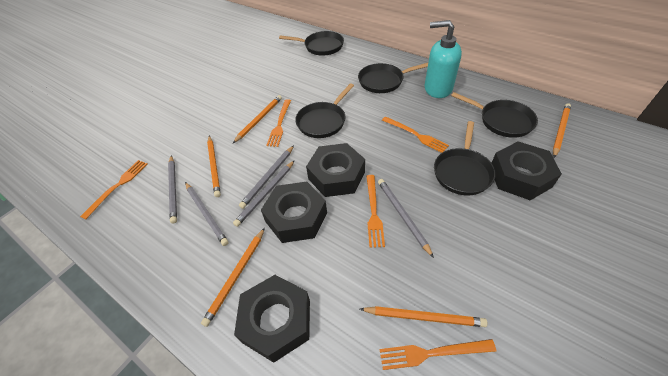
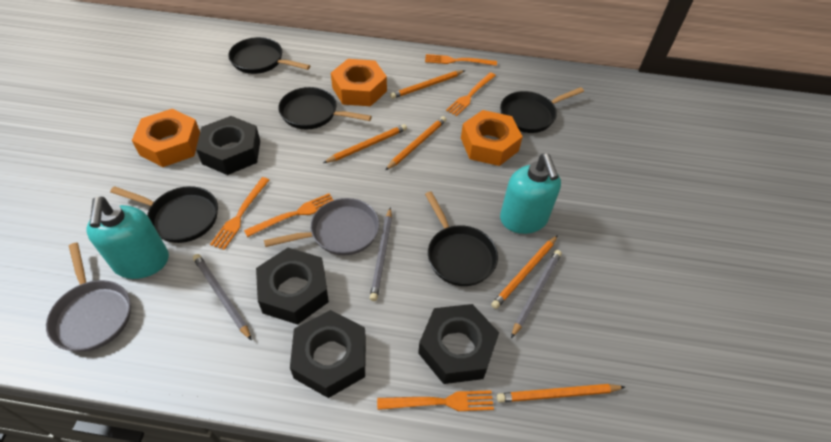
grey pan: 0 -> 2
grey pencil: 5 -> 3
orange nut: 0 -> 3
turquoise soap dispenser: 1 -> 2

